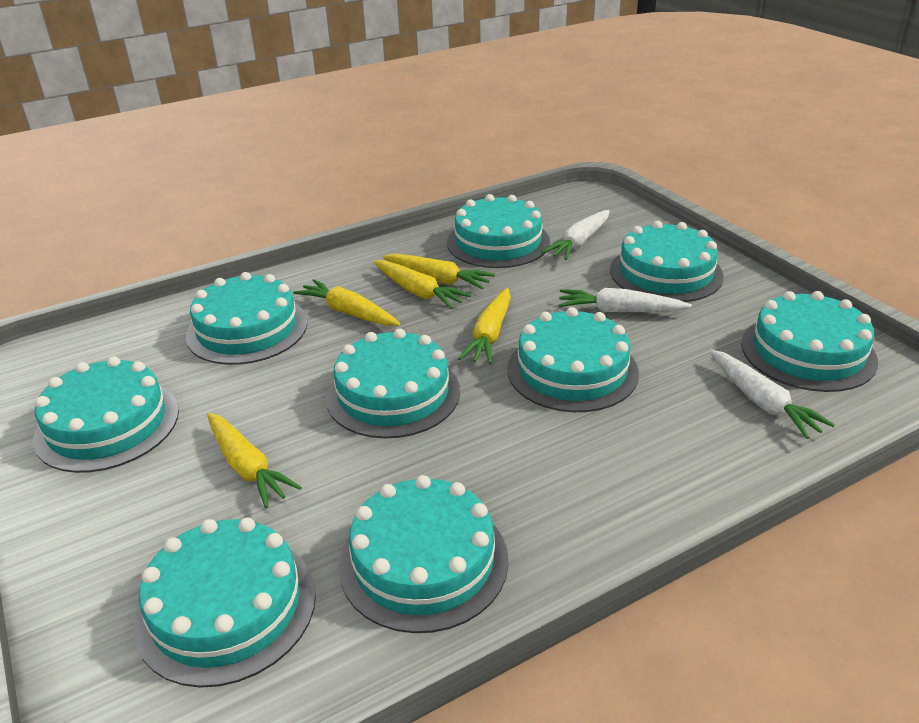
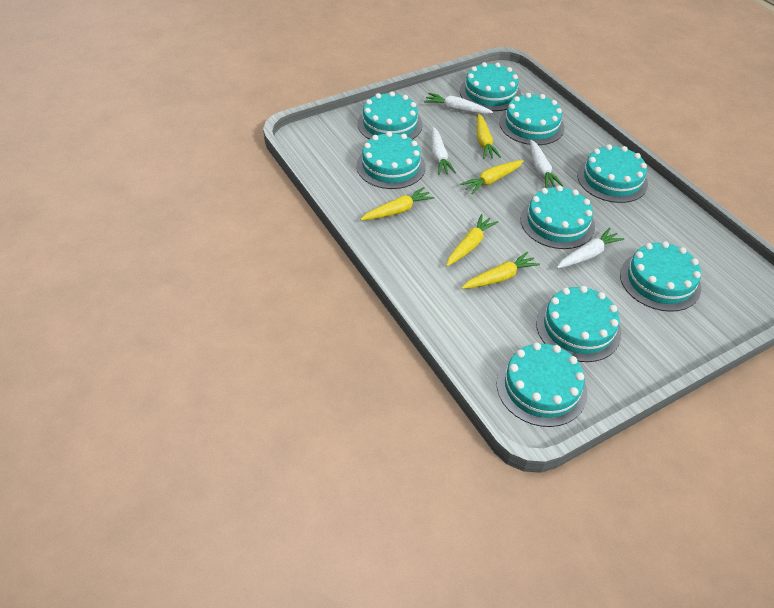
white carrot: 3 -> 4

